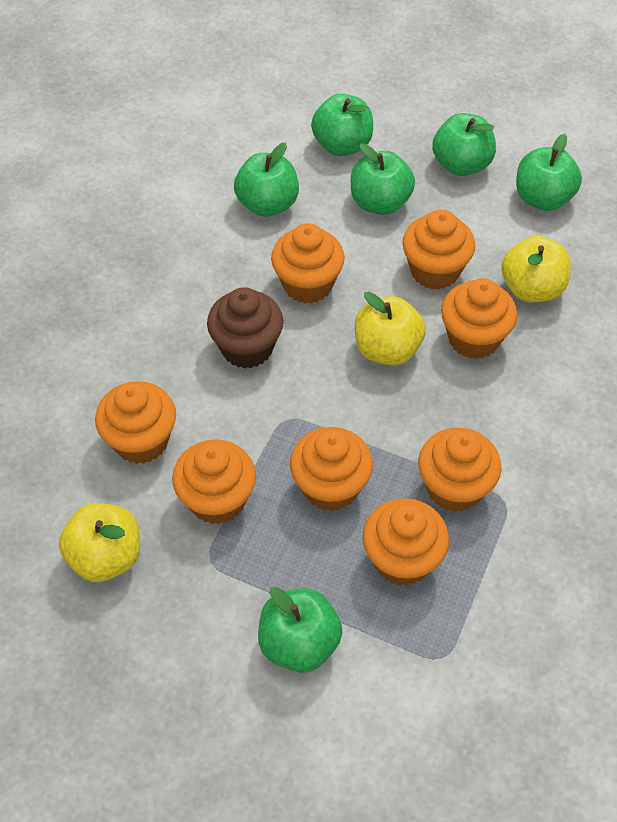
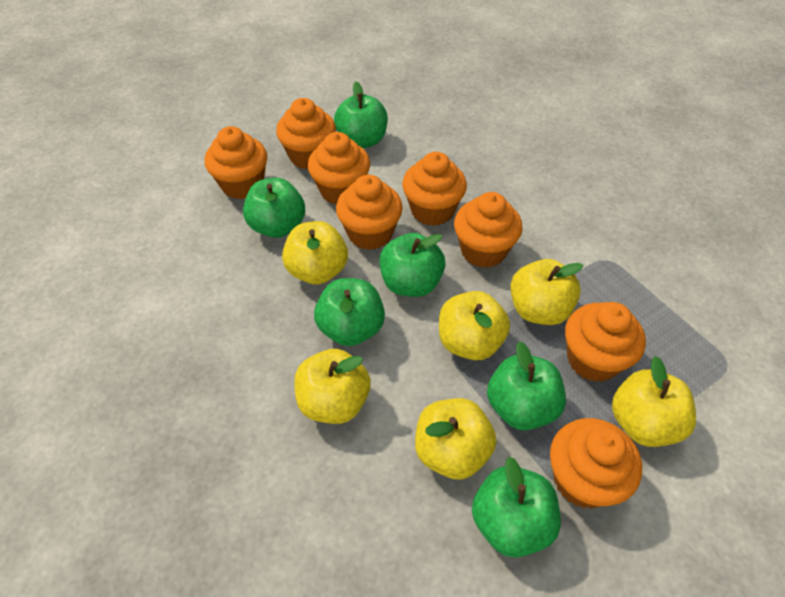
brown cupcake: 1 -> 0
yellow apple: 3 -> 6

